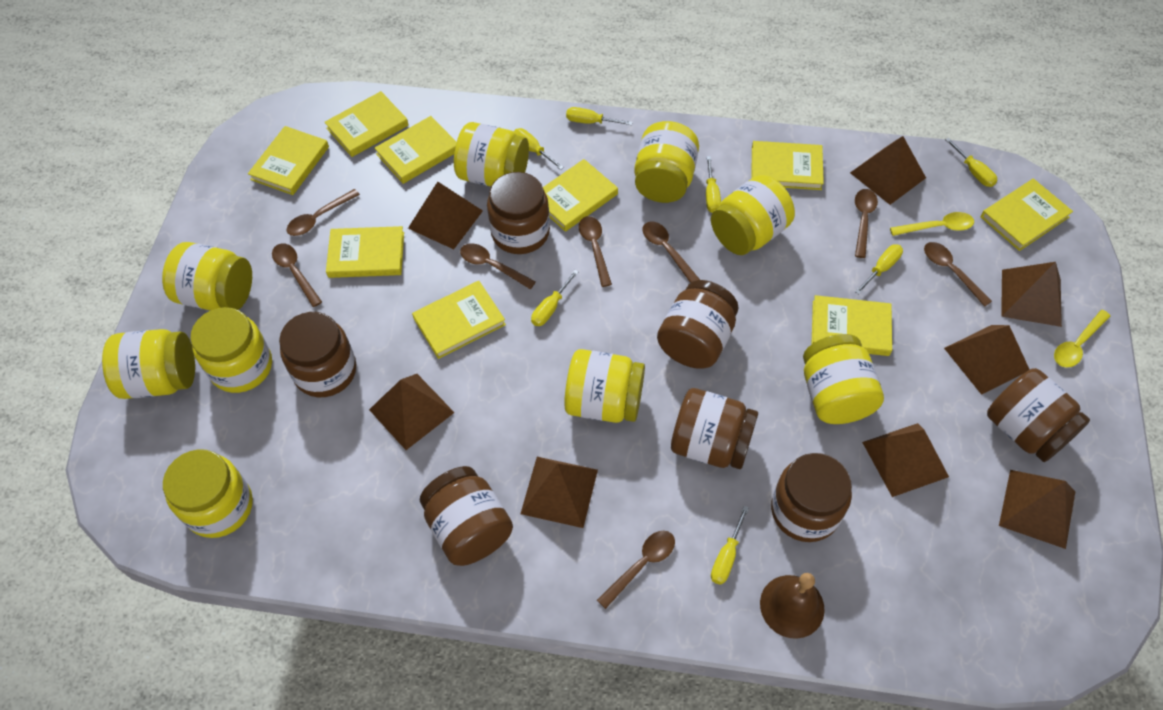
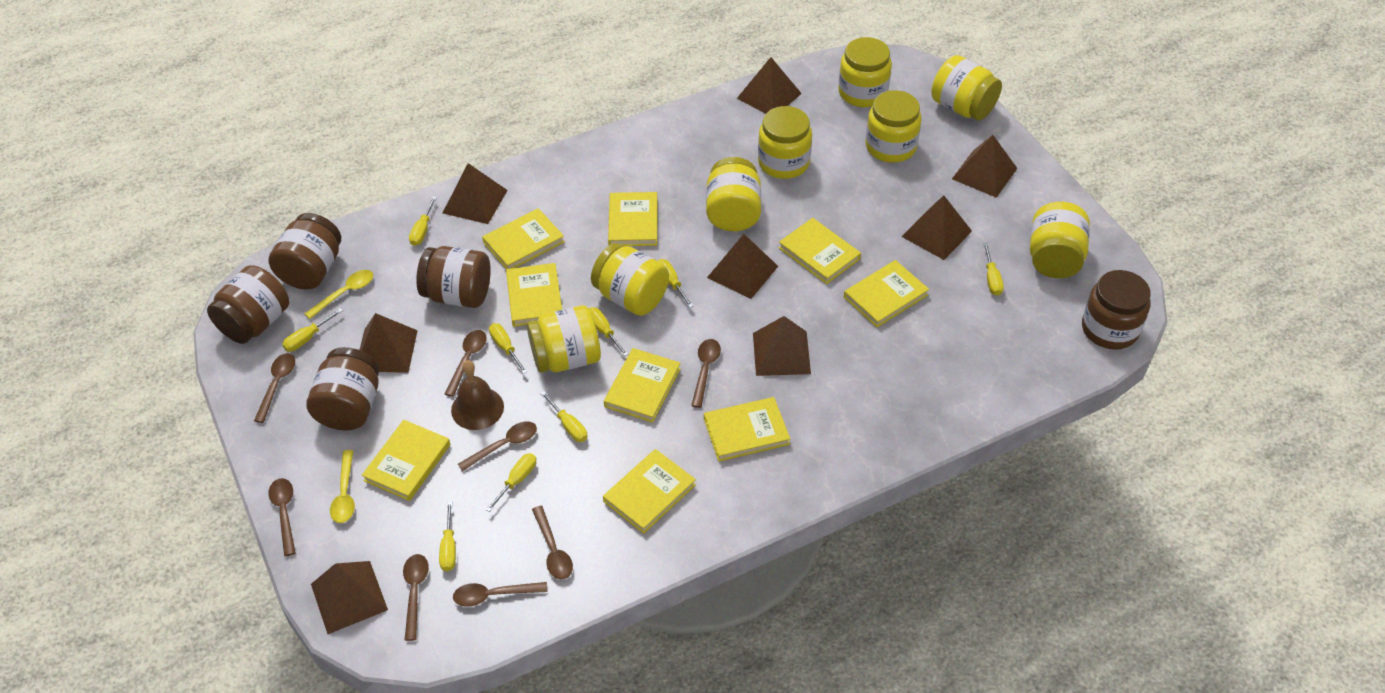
brown jar: 7 -> 5
yellow jar: 9 -> 8
yellow screwdriver: 7 -> 9

